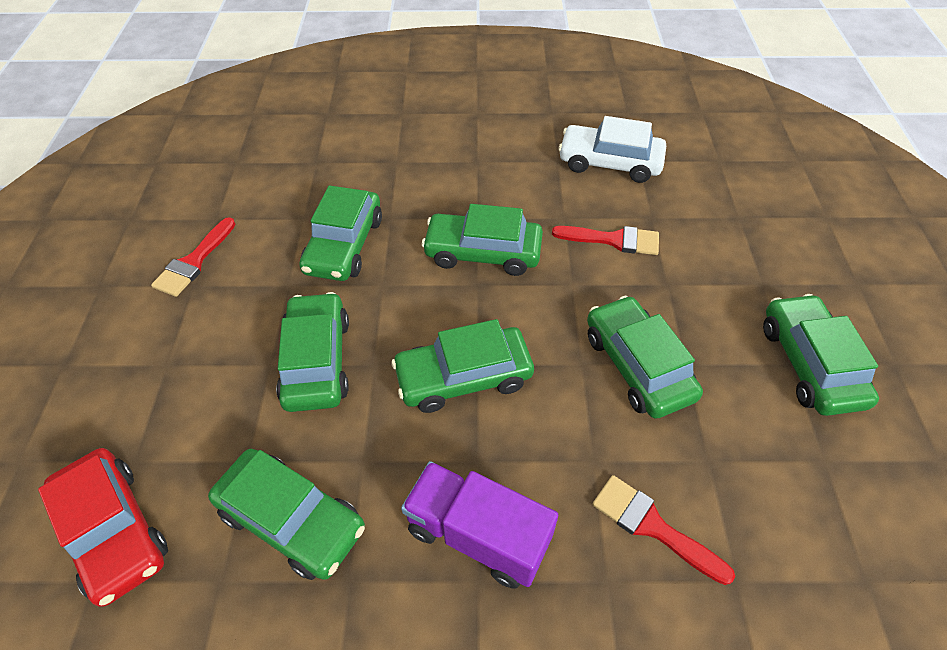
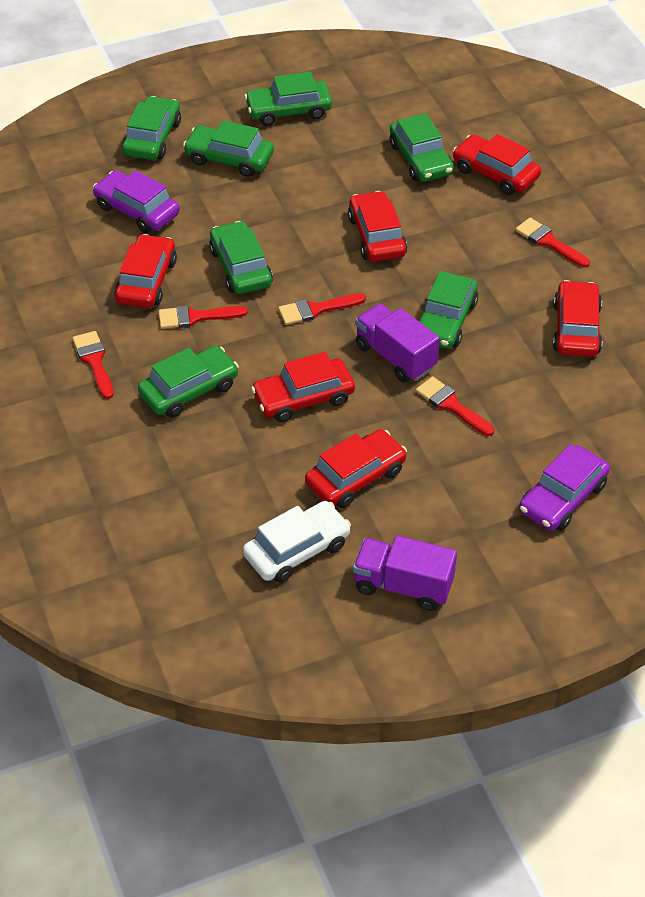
purple car: 0 -> 2
purple truck: 1 -> 2
red brush: 3 -> 5
red car: 1 -> 6

